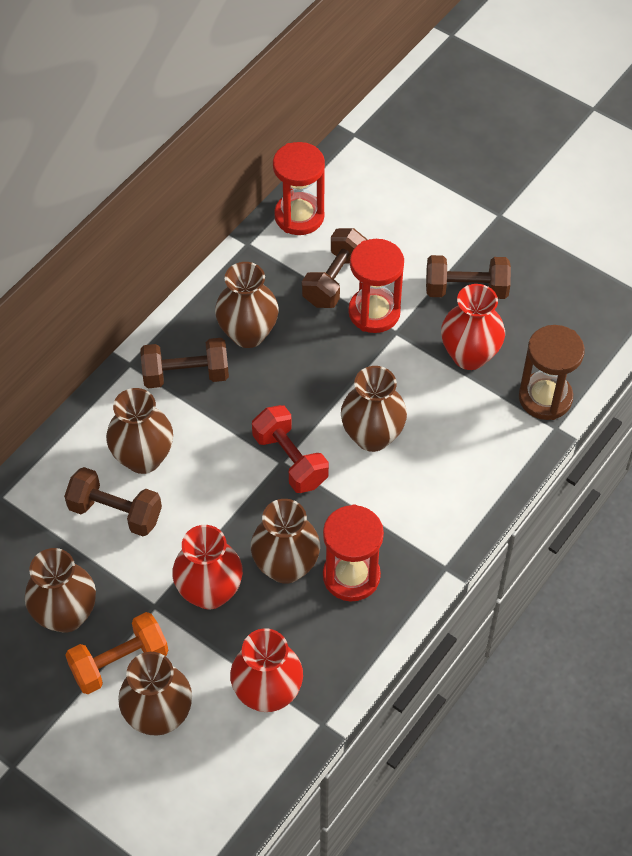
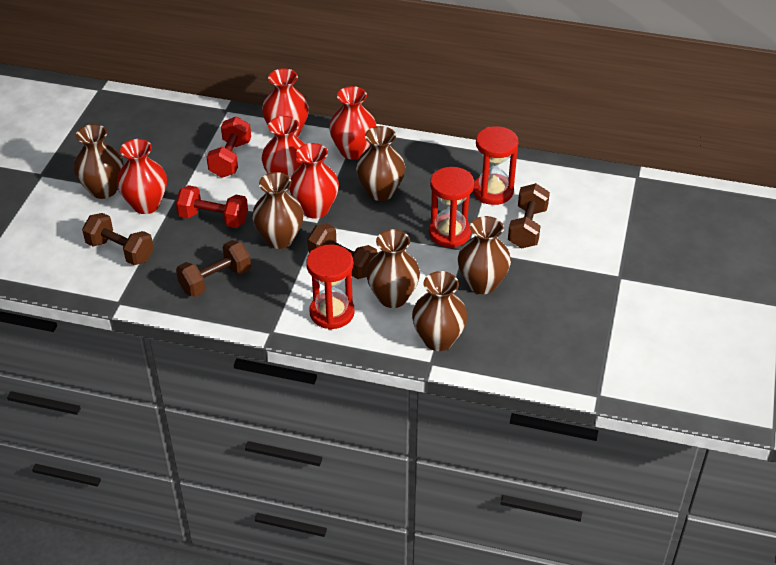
brown hourglass: 1 -> 0
orange dumbbell: 1 -> 0
red dumbbell: 1 -> 2
red vase: 3 -> 5

